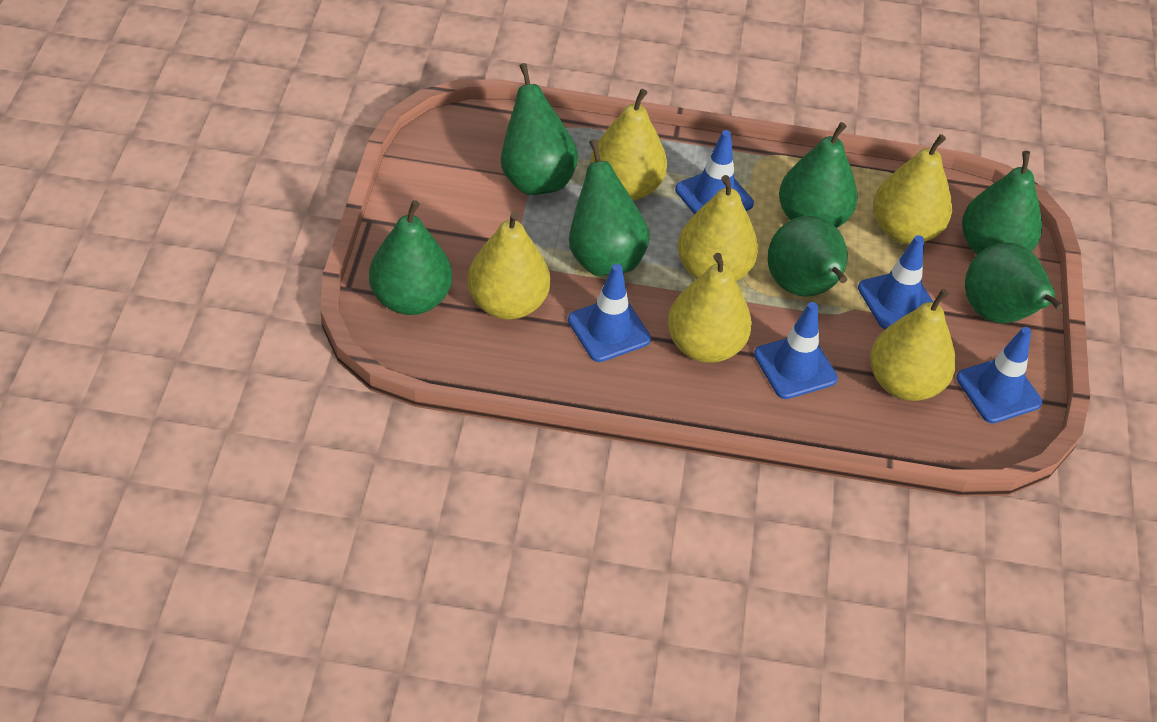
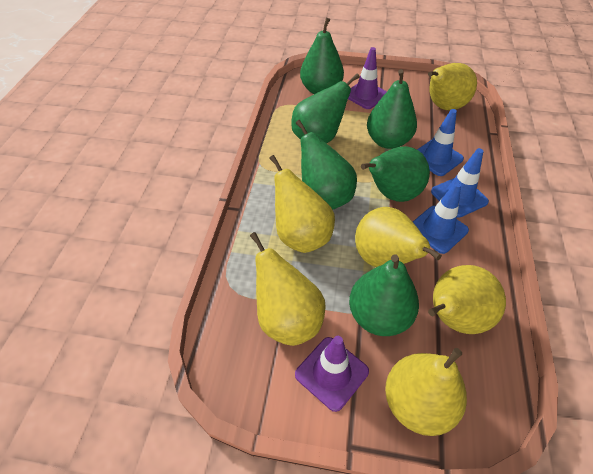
blue traffic cone: 5 -> 3
green pear: 7 -> 6
purple traffic cone: 0 -> 2

